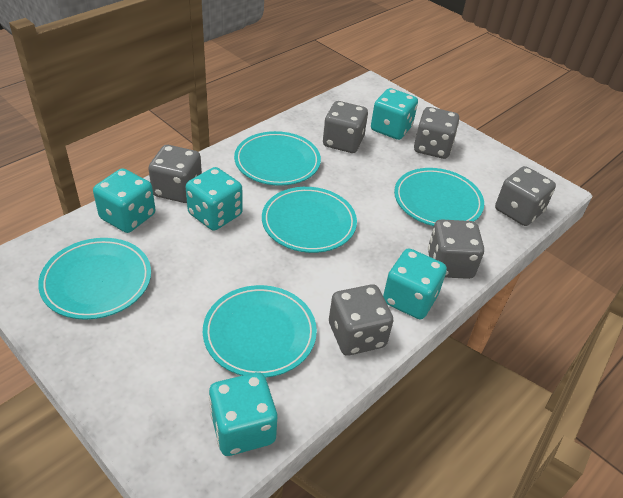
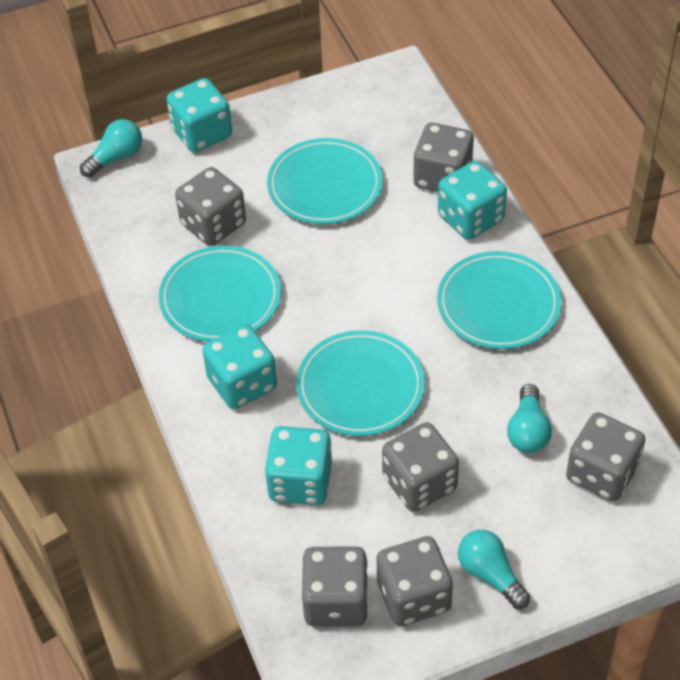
turquoise dice: 5 -> 4
turquoise light bulb: 0 -> 3
turquoise plate: 5 -> 4

